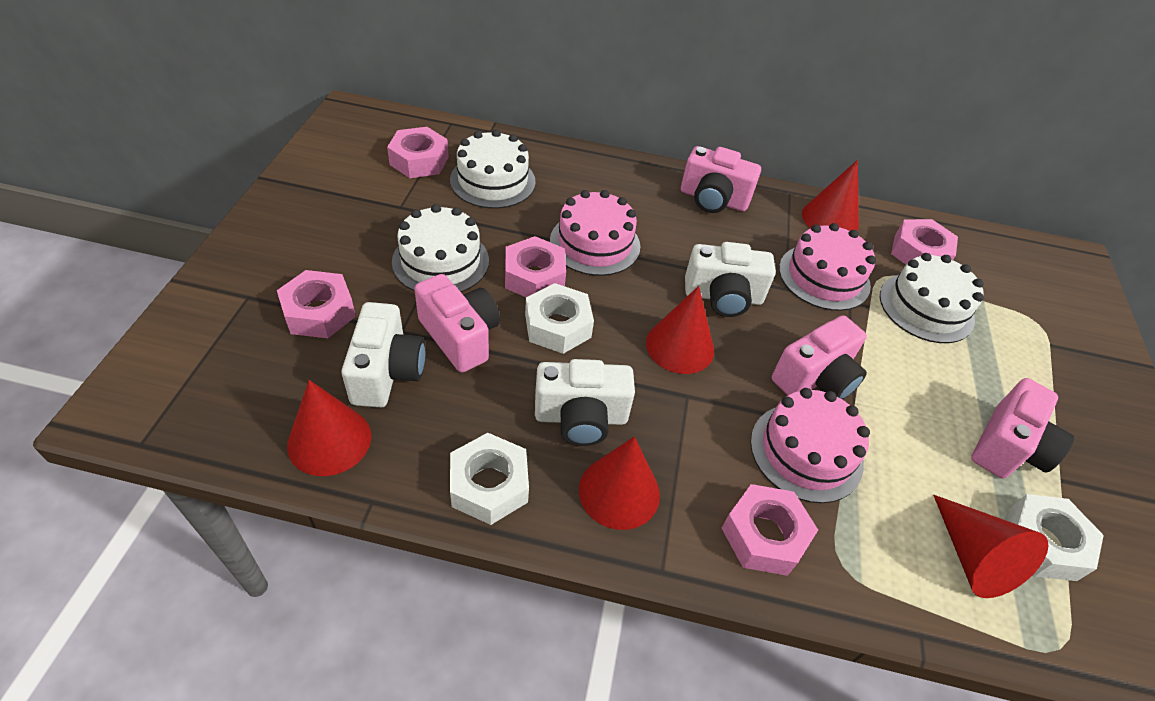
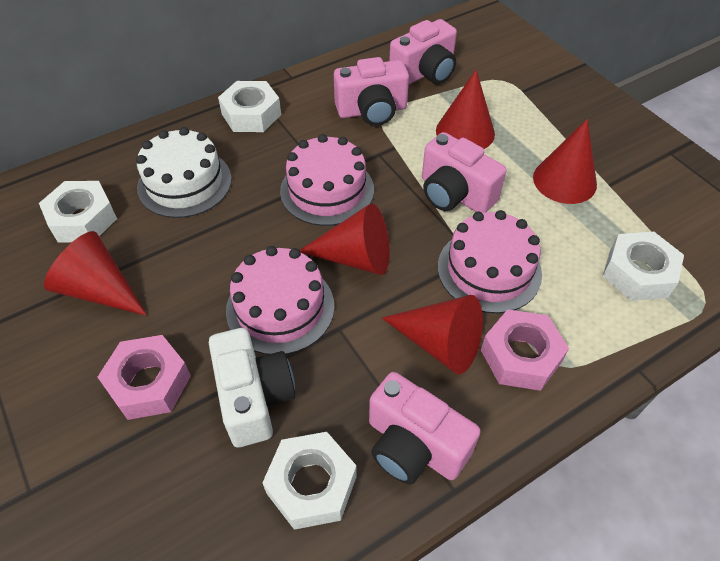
pink nut: 5 -> 2
white cake: 3 -> 1
white camera: 3 -> 1
white nut: 3 -> 4

